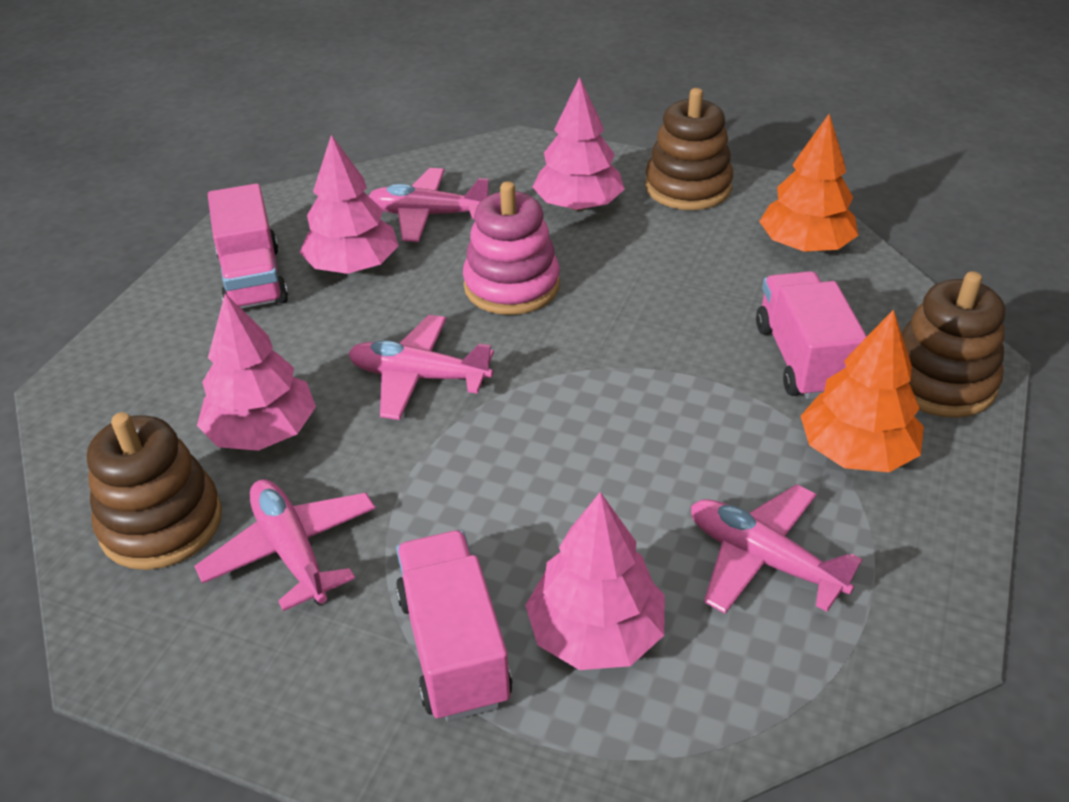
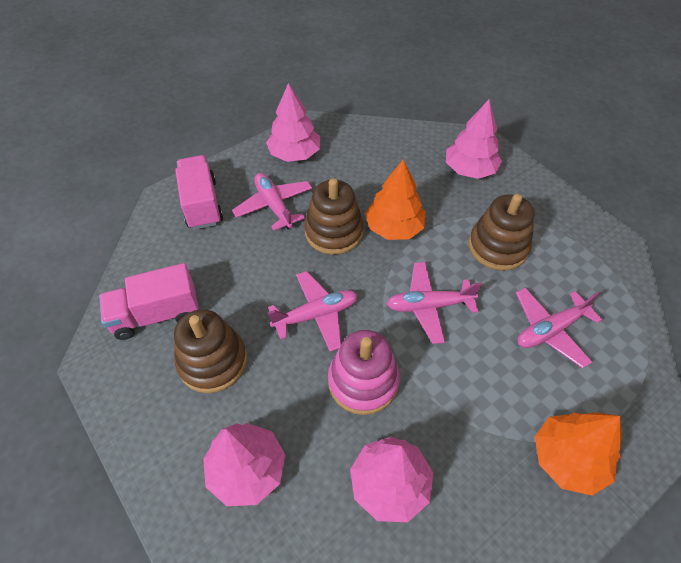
pink truck: 3 -> 2

